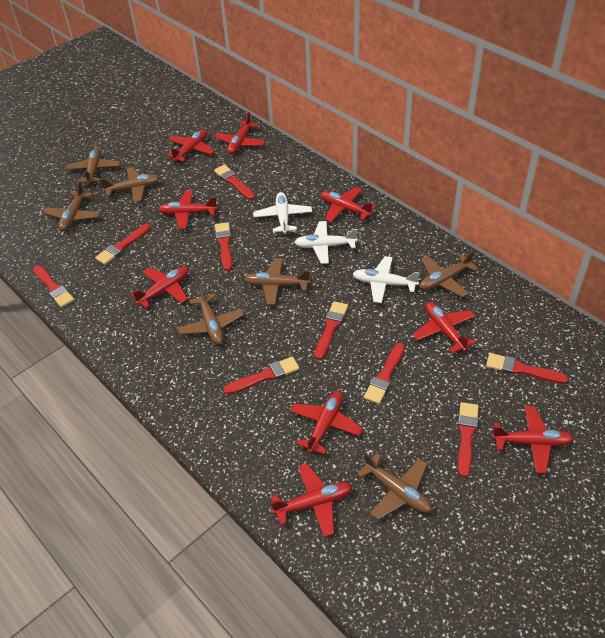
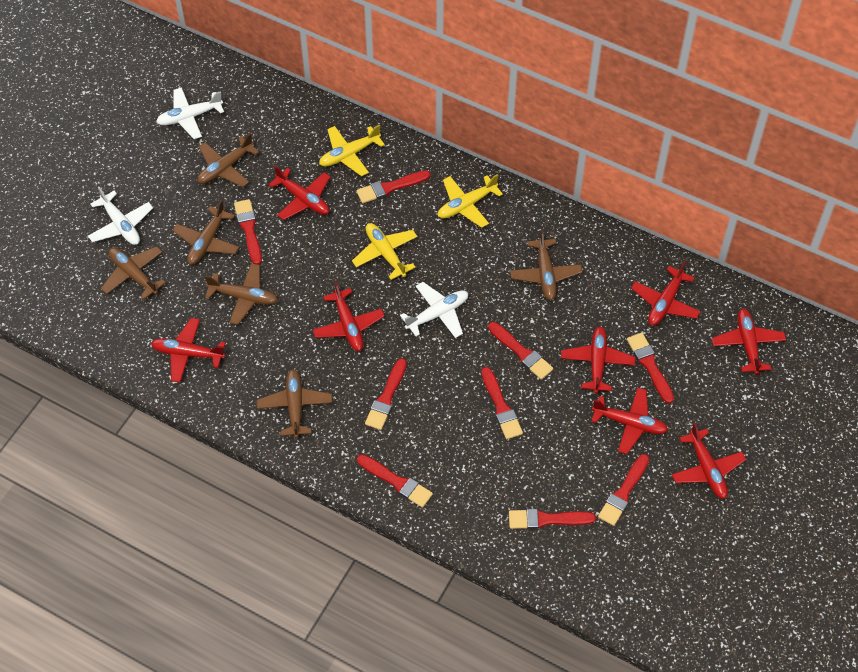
brown plane: 7 -> 6
red plane: 9 -> 8
yellow plane: 0 -> 3

